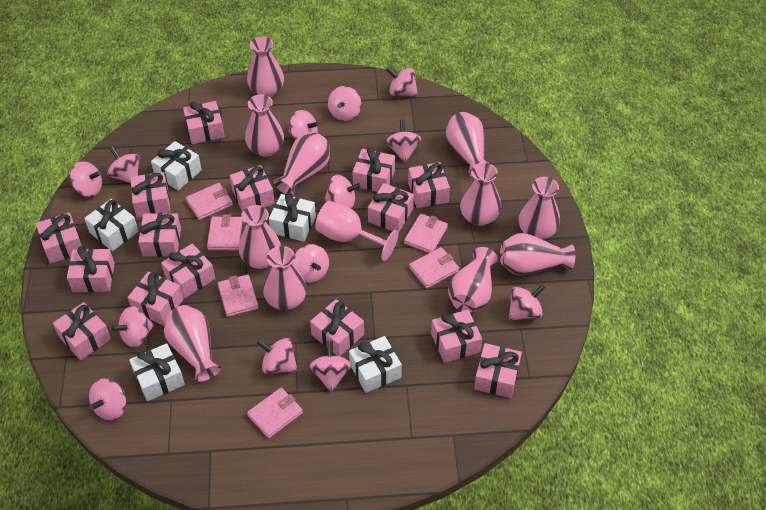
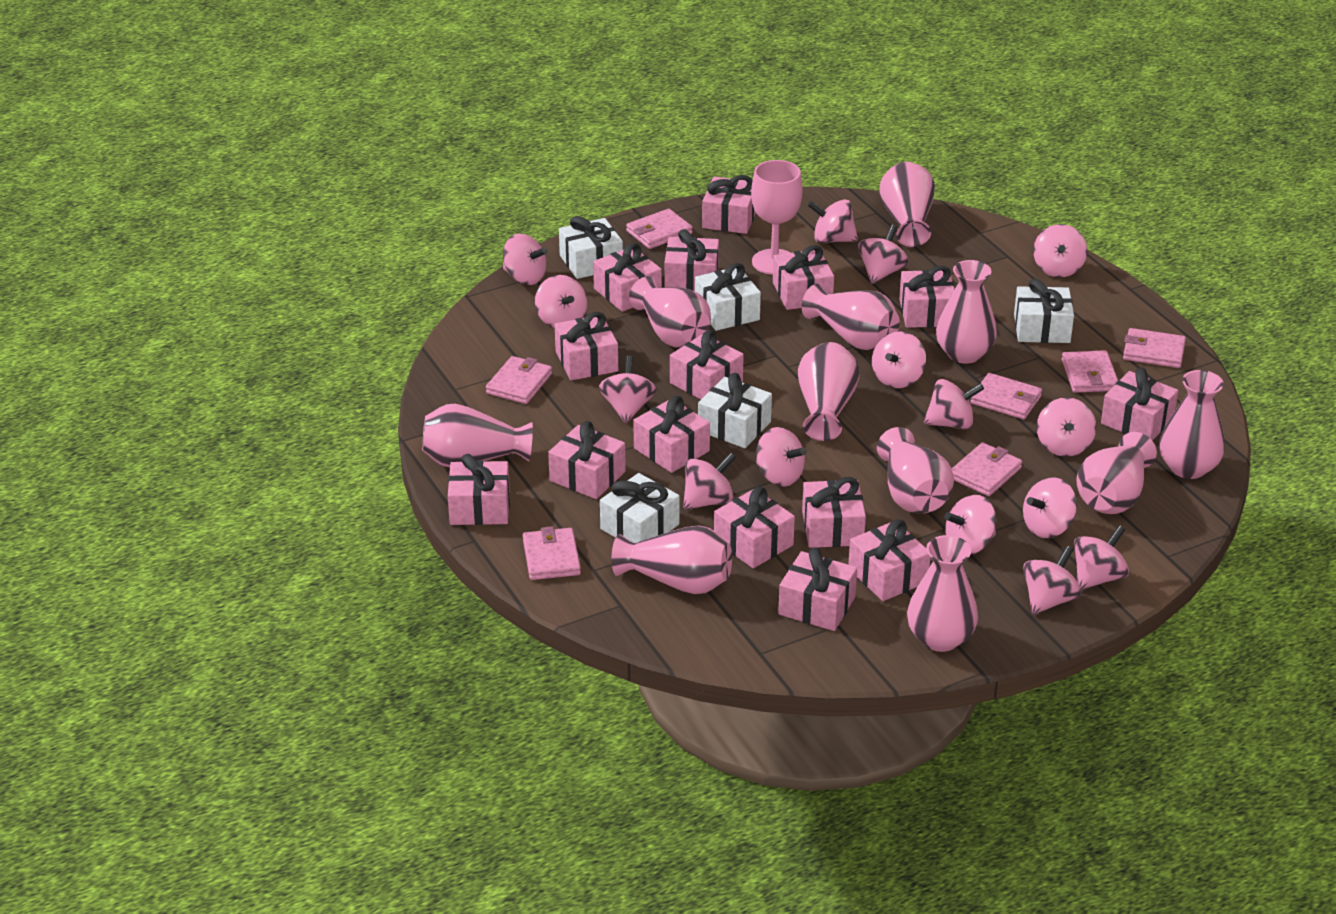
pink spinning top: 13 -> 15
pink wallet: 6 -> 7

